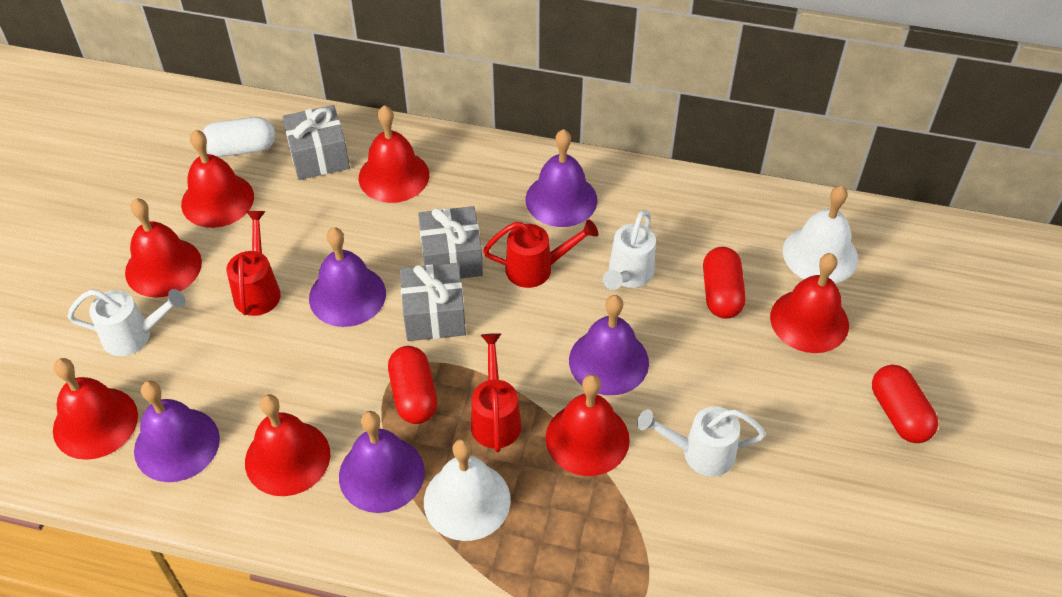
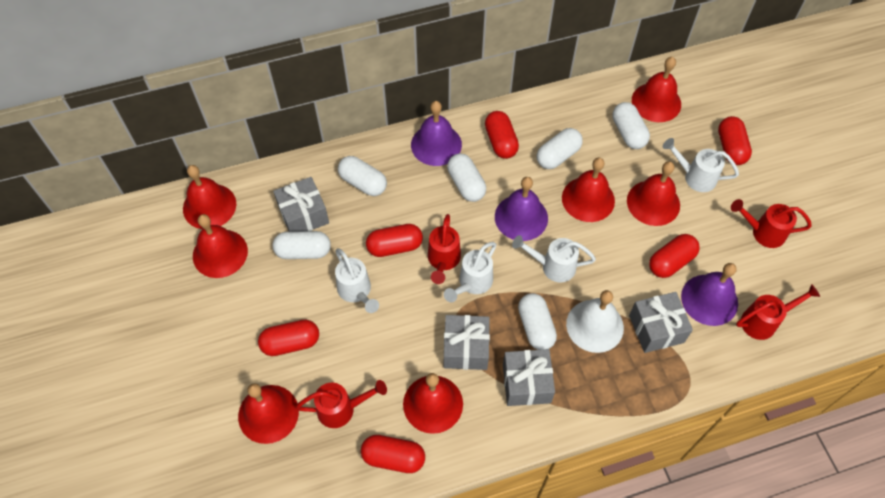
grey gift: 3 -> 4
purple bell: 5 -> 3
red capsule: 3 -> 6
red watering can: 3 -> 4
white bell: 2 -> 1
white capsule: 1 -> 6
white watering can: 3 -> 4

